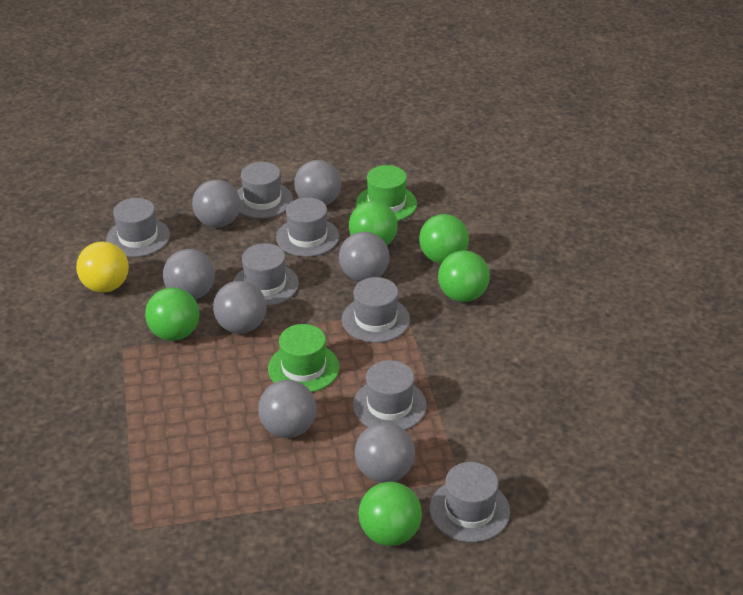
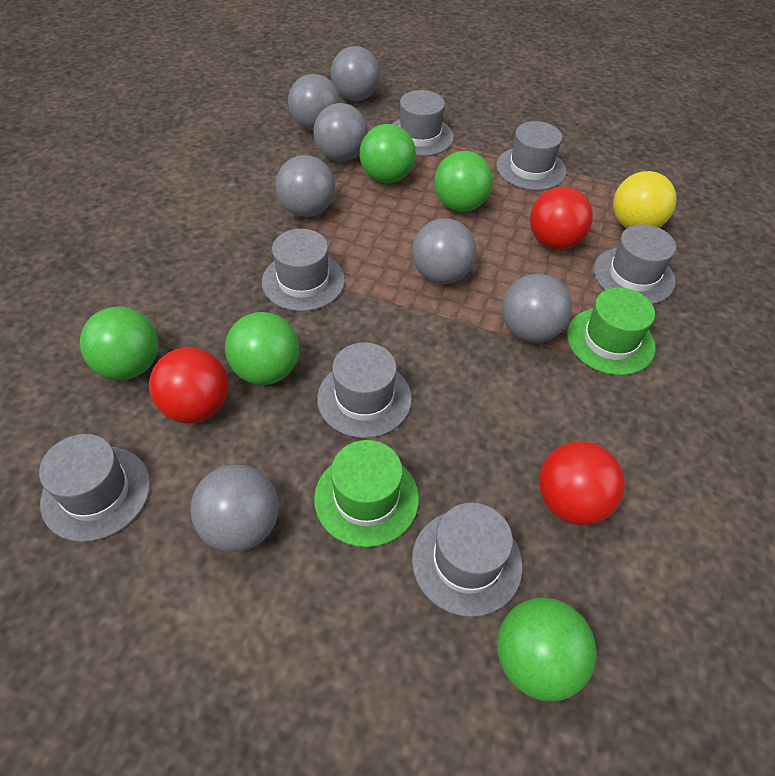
red ball: 0 -> 3

